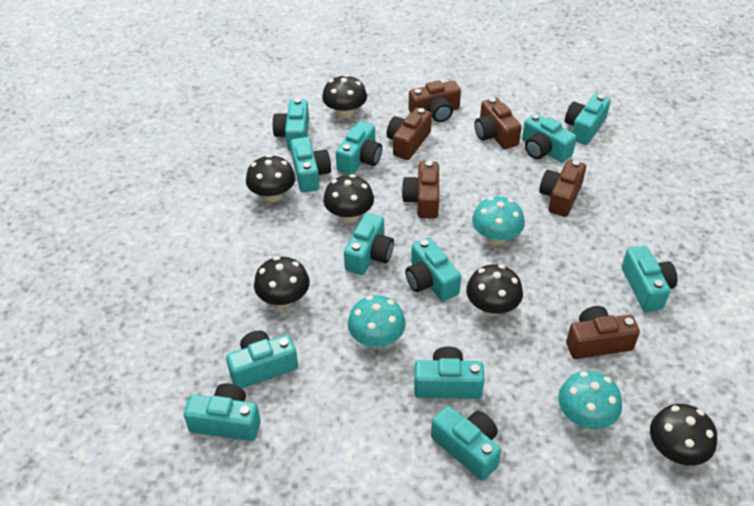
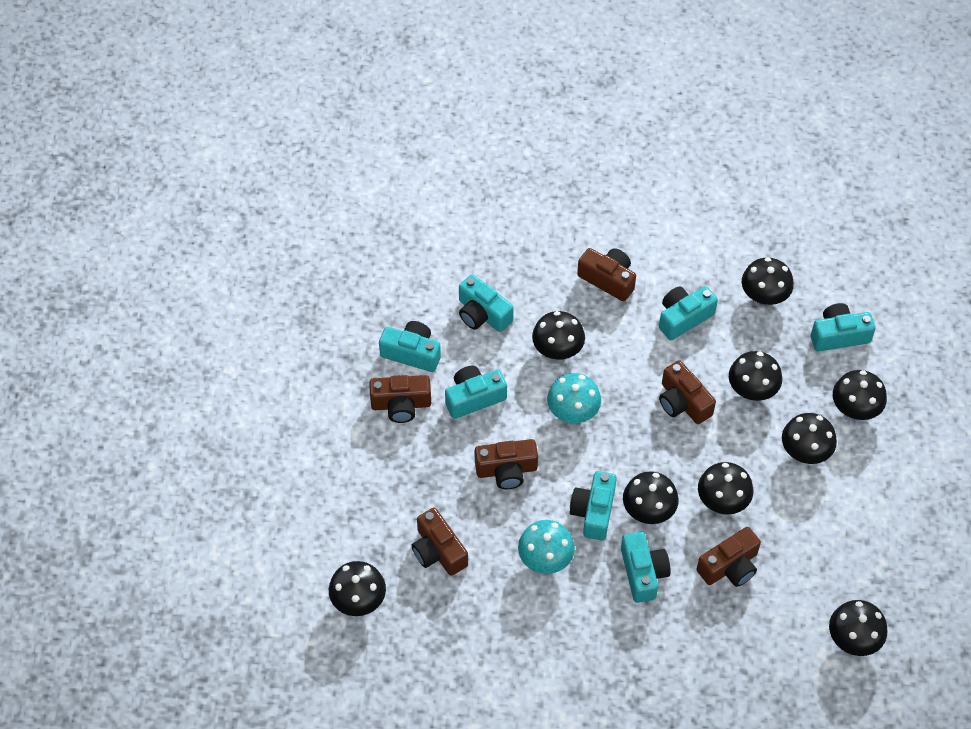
black mushroom: 6 -> 9
turquoise camera: 12 -> 7
turquoise mushroom: 3 -> 2

